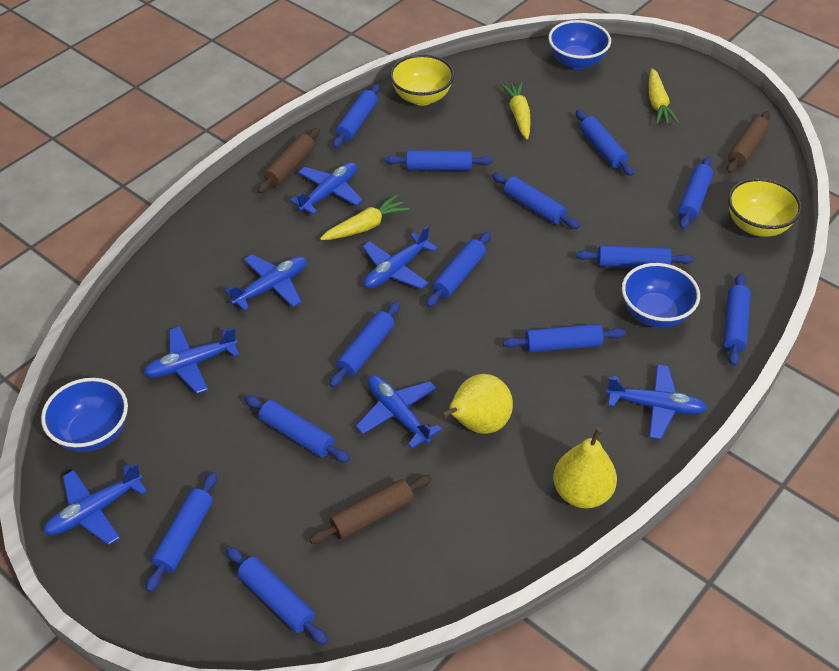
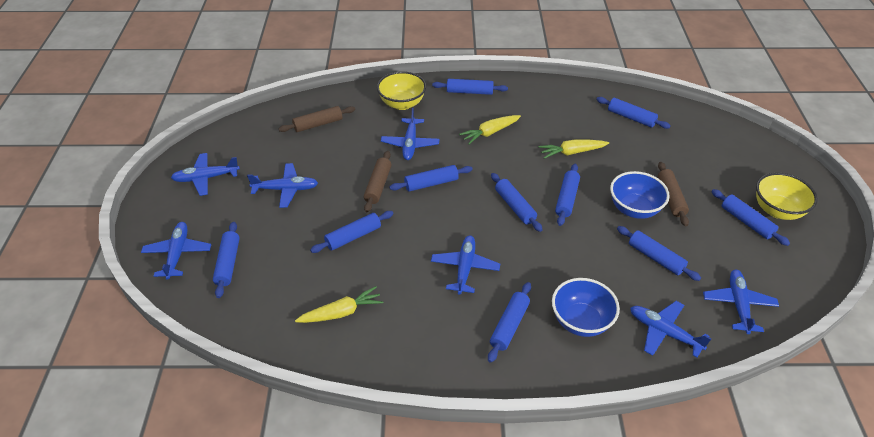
blue bowl: 3 -> 2
blue rolling pin: 13 -> 10
yellow pear: 2 -> 0

